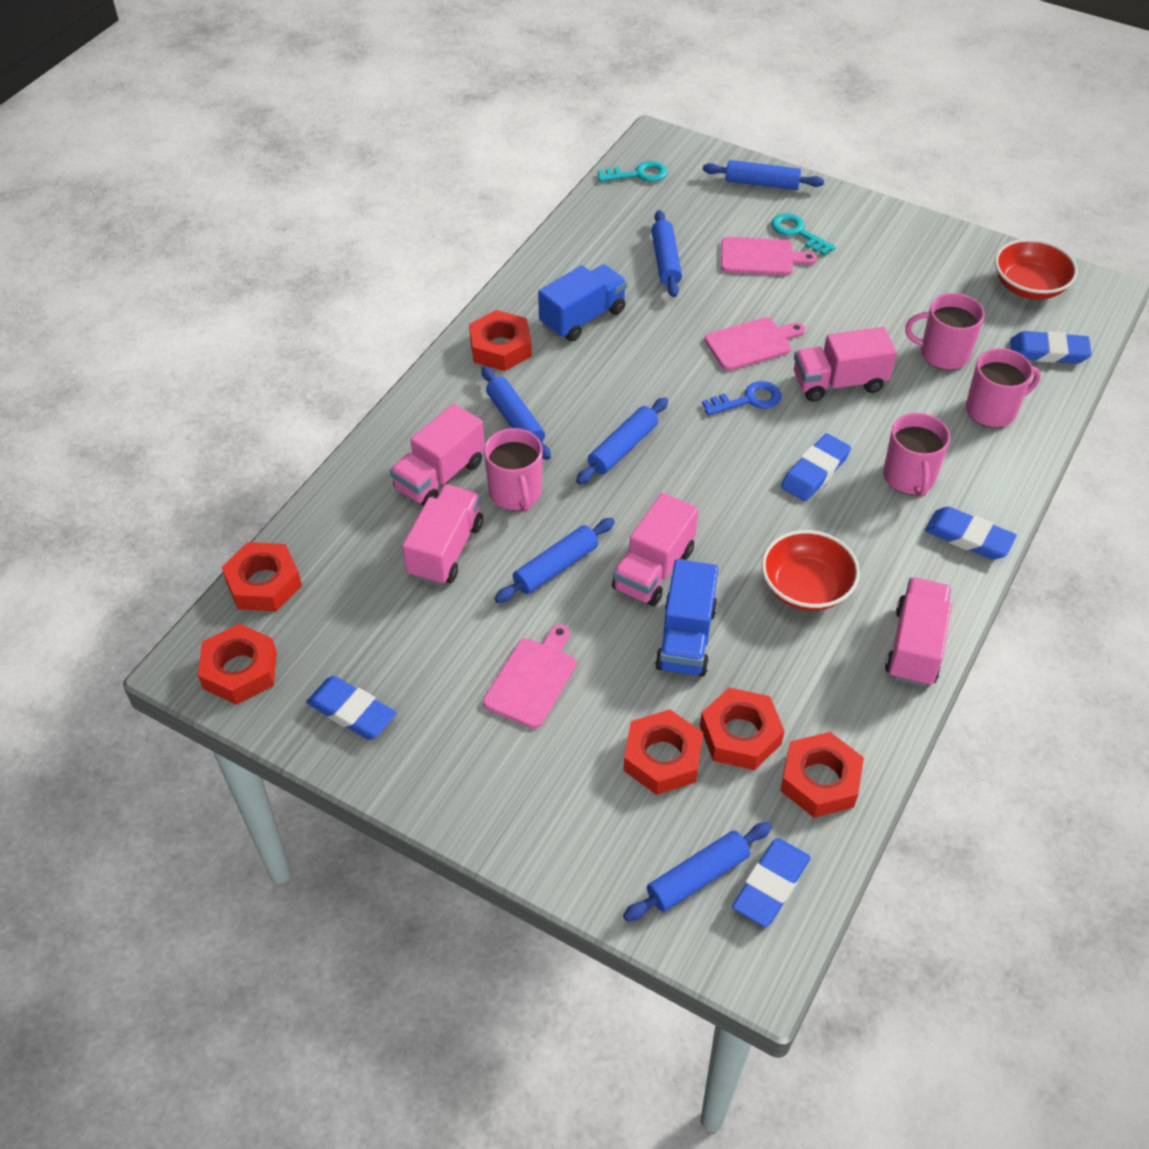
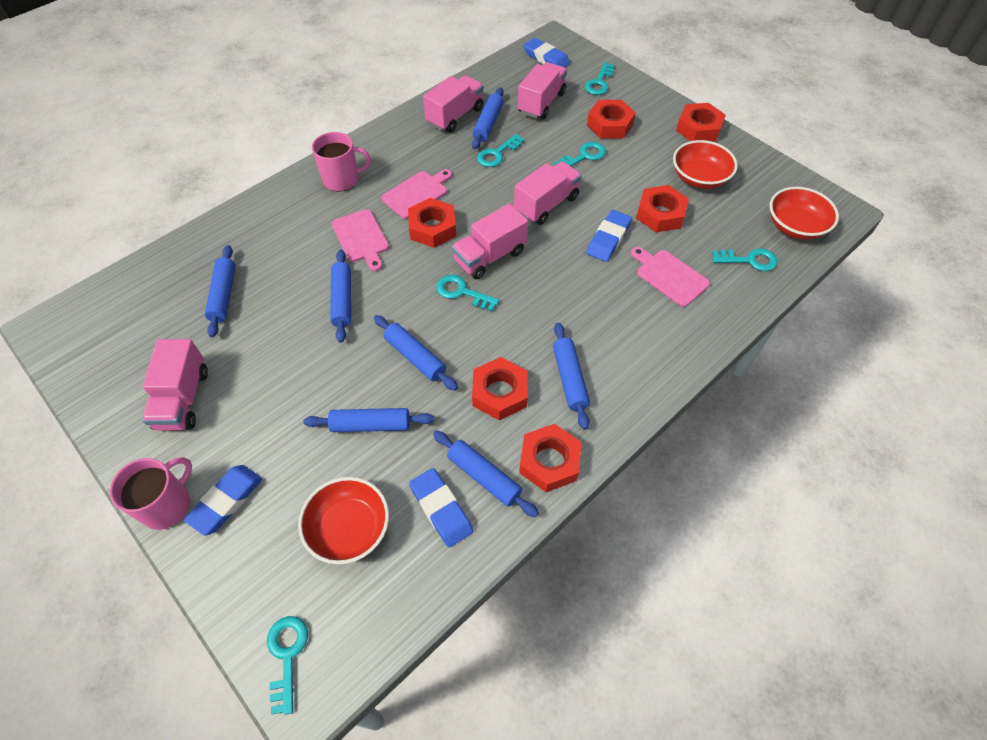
blue eraser: 5 -> 4
blue key: 1 -> 0
blue rolling pin: 6 -> 7
blue truck: 2 -> 0
pink mug: 4 -> 2
red bowl: 2 -> 3
turquoise key: 2 -> 6

